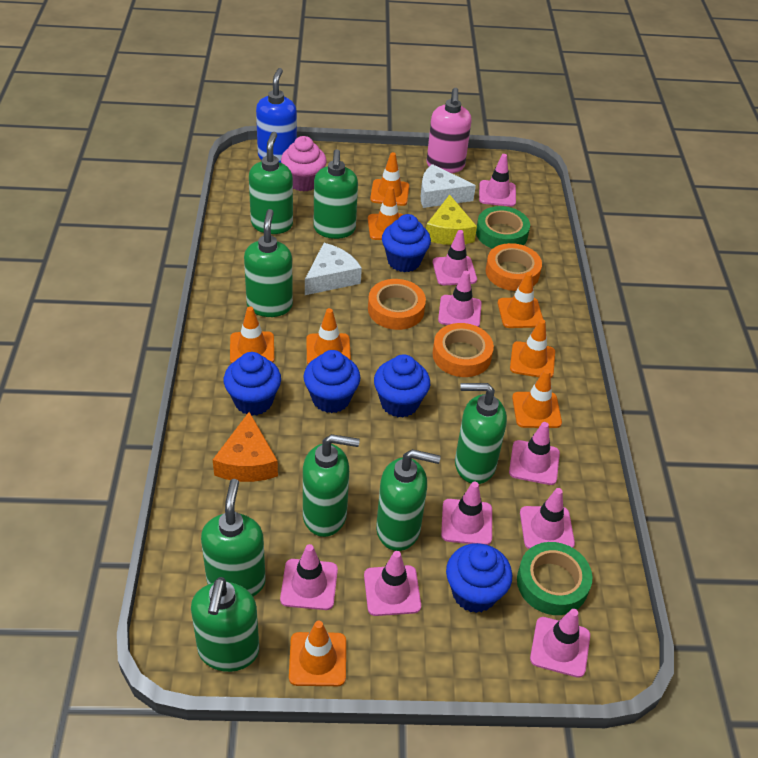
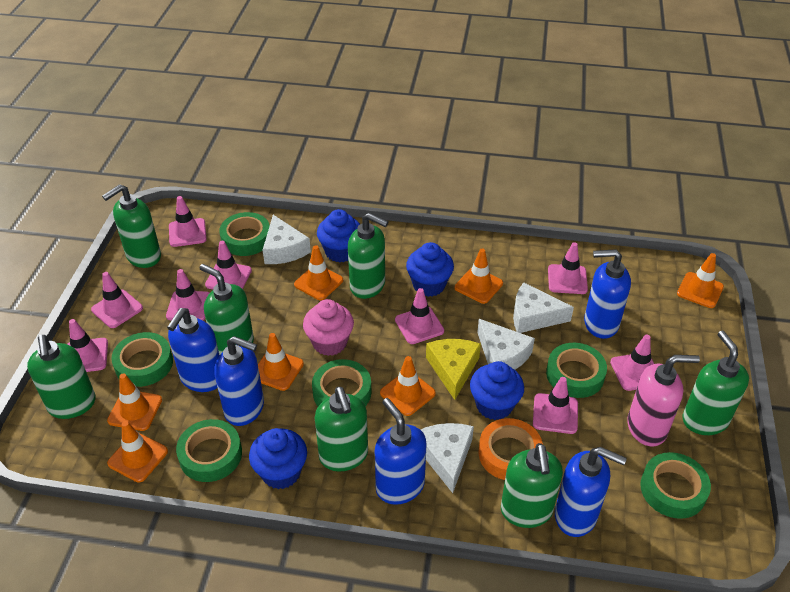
blue cupcake: 5 -> 4
blue soap dispenser: 1 -> 5
green soap dispenser: 8 -> 7
green tape: 2 -> 6
orange cheese: 1 -> 0
orange tape: 3 -> 1
orange traffic cone: 8 -> 7
white cheese: 2 -> 4

